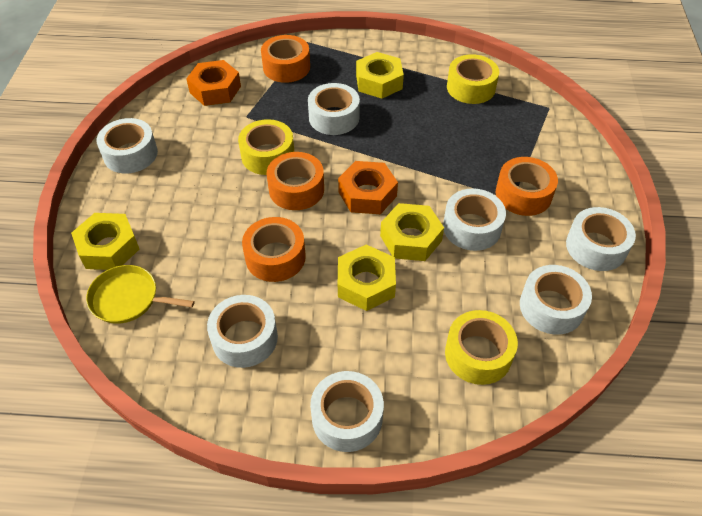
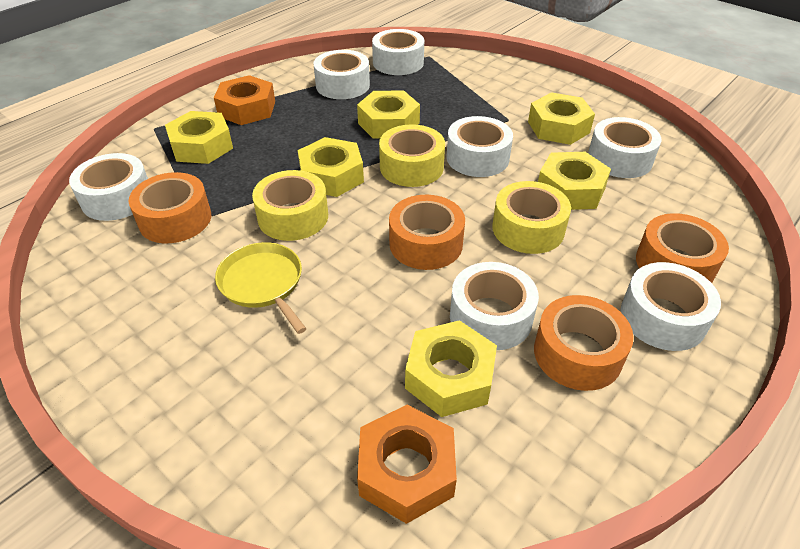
yellow nut: 4 -> 6

